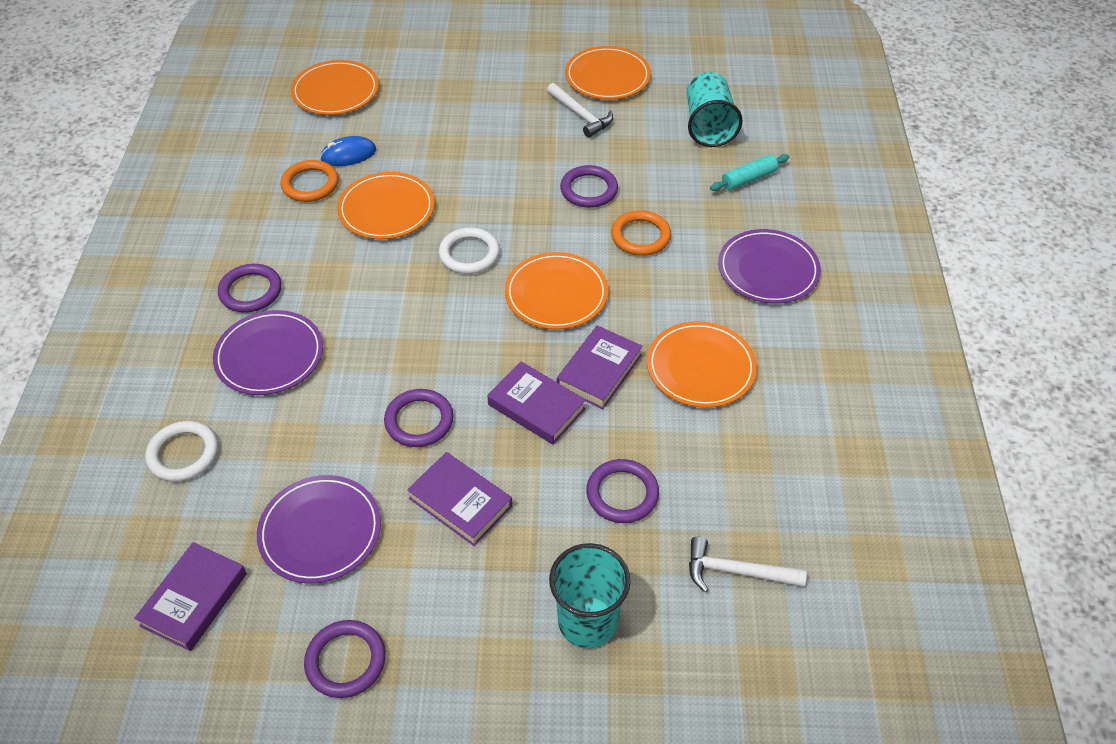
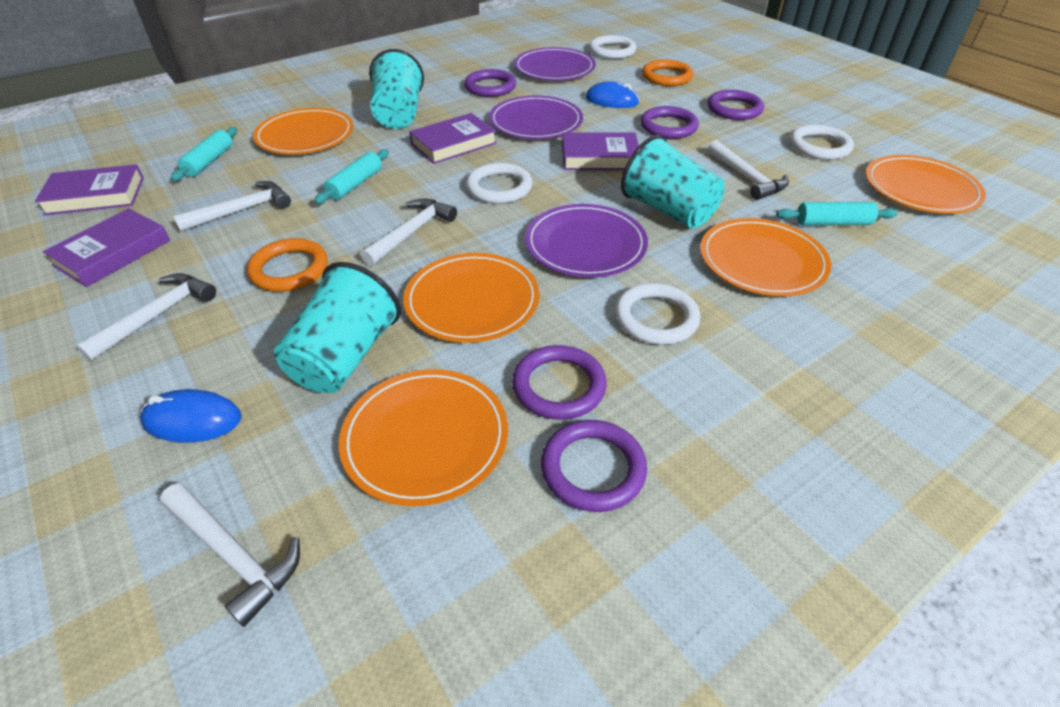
blue mouse: 1 -> 2
turquoise cup: 2 -> 3
turquoise rolling pin: 1 -> 3
white hammer: 2 -> 5
white ring: 2 -> 4

